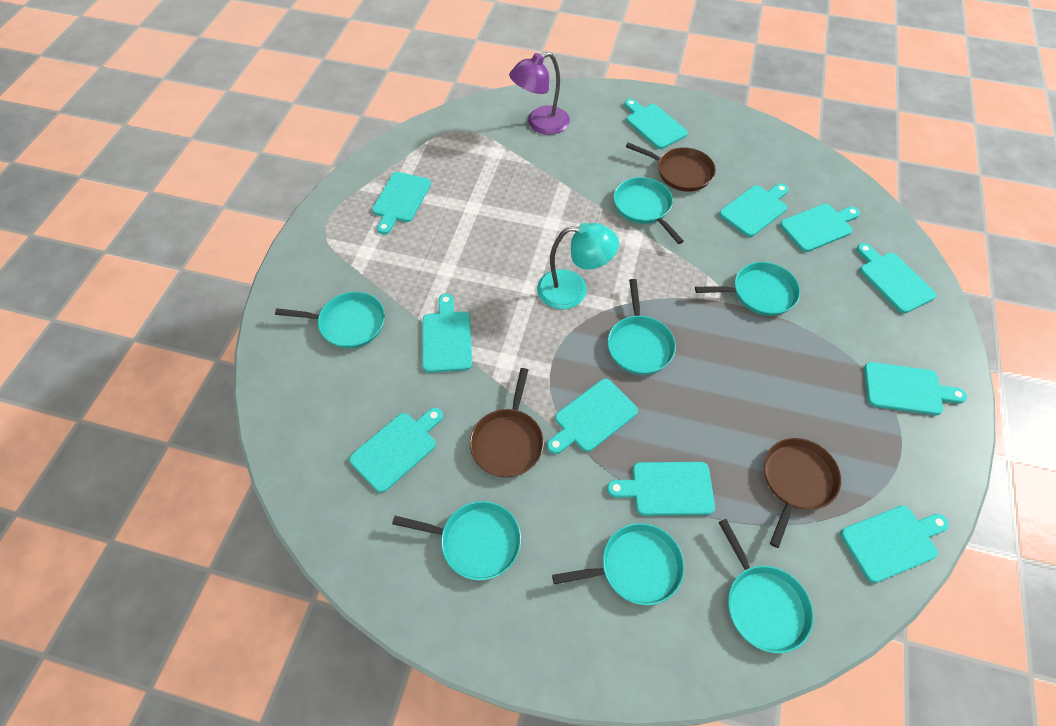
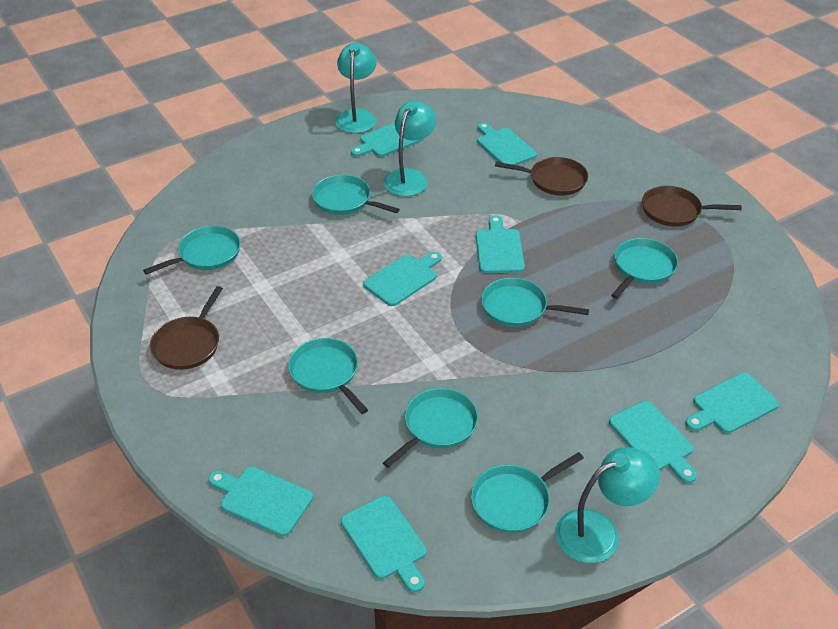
purple lamp: 1 -> 0
turquoise cutting board: 11 -> 8
turquoise lamp: 1 -> 3

